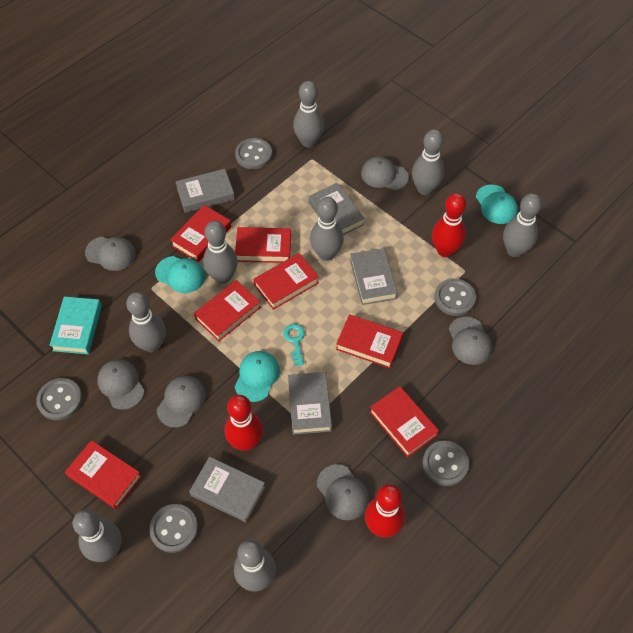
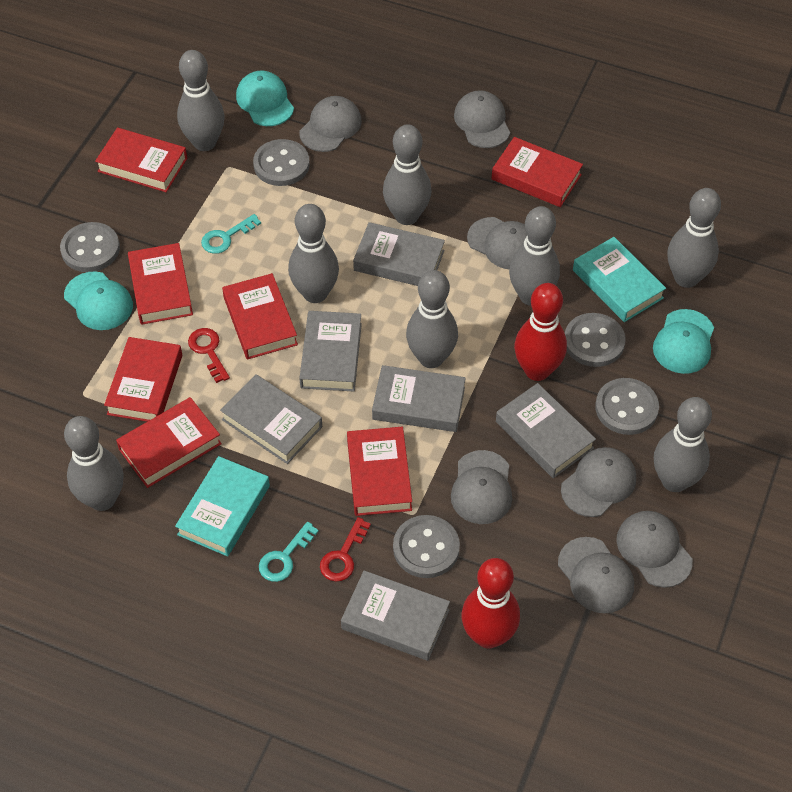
grey book: 5 -> 6
grey cap: 6 -> 7
red bowling pin: 3 -> 2
red key: 0 -> 2
turquoise book: 1 -> 2
turquoise key: 1 -> 2

